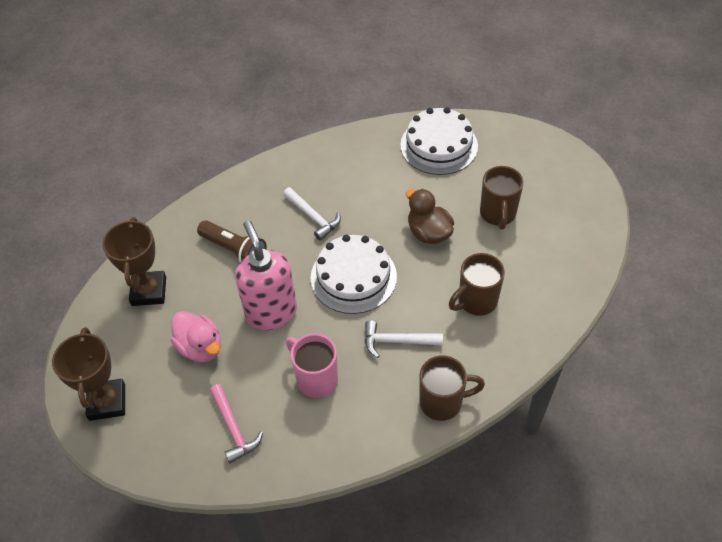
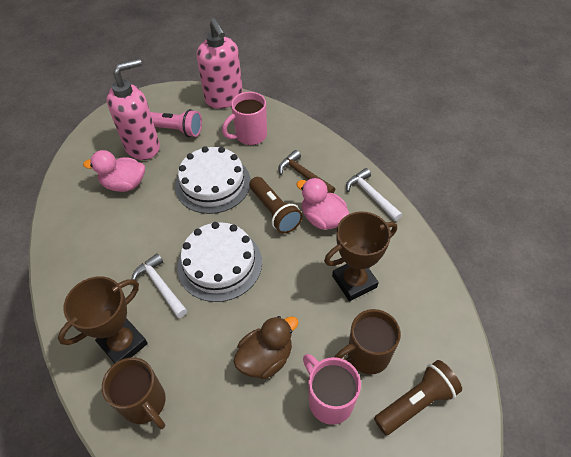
brown flashlight: 1 -> 2
brown hammer: 0 -> 1
brown mug: 3 -> 2
pink duck: 1 -> 2
pink flashlight: 0 -> 1
pink hammer: 1 -> 0
pink mug: 1 -> 2
pink soap dispenser: 1 -> 2

